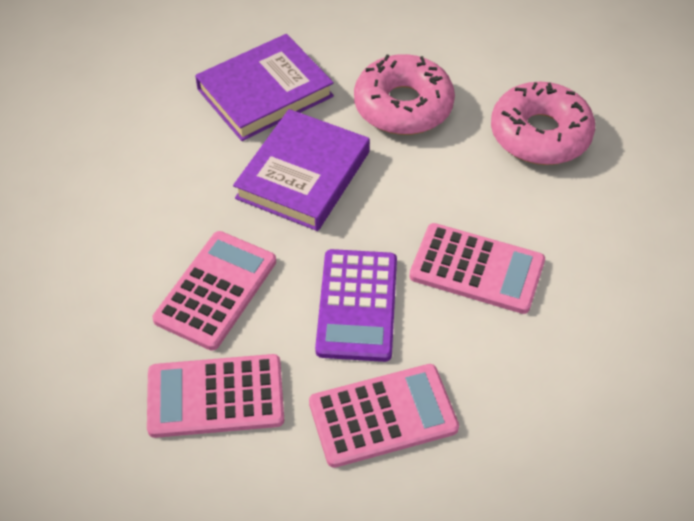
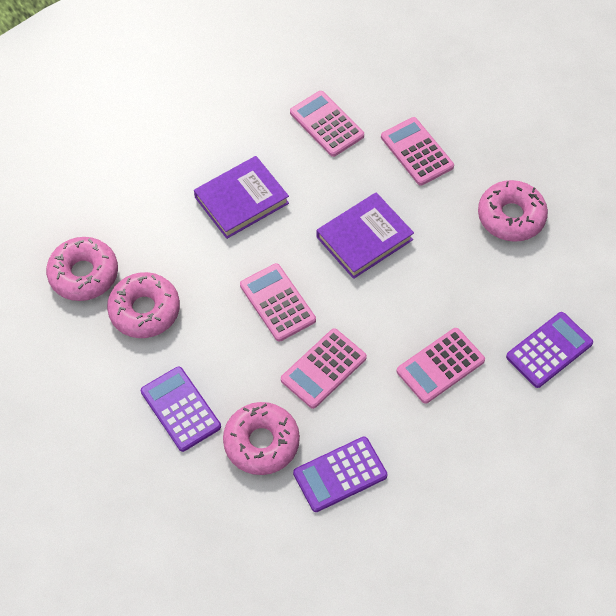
pink calculator: 4 -> 5
pink donut: 2 -> 4
purple calculator: 1 -> 3

